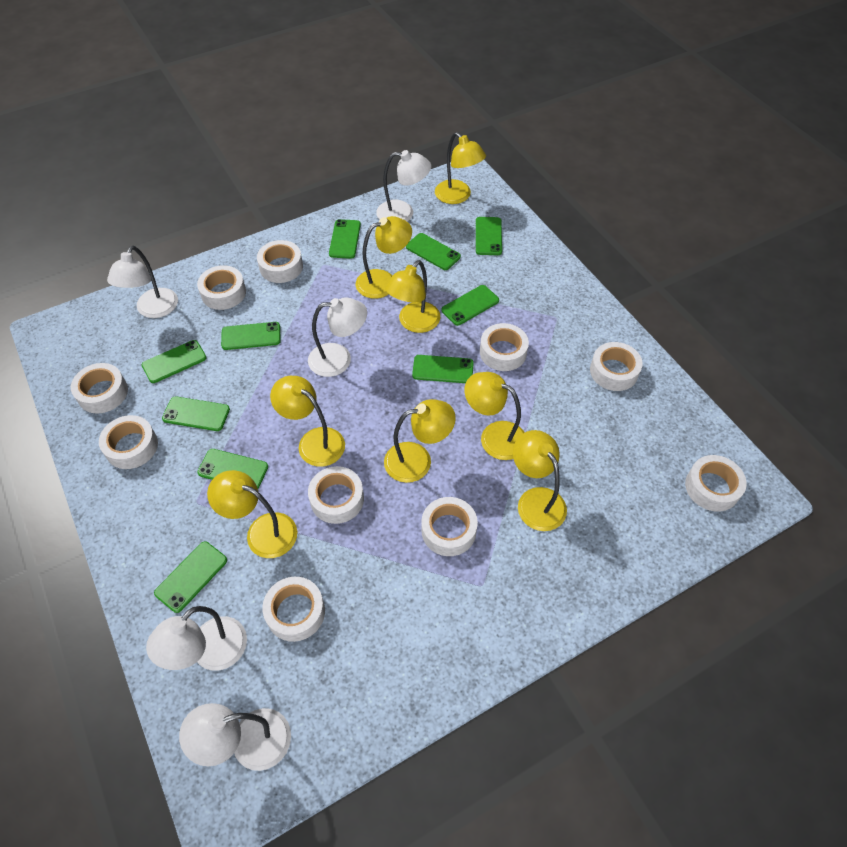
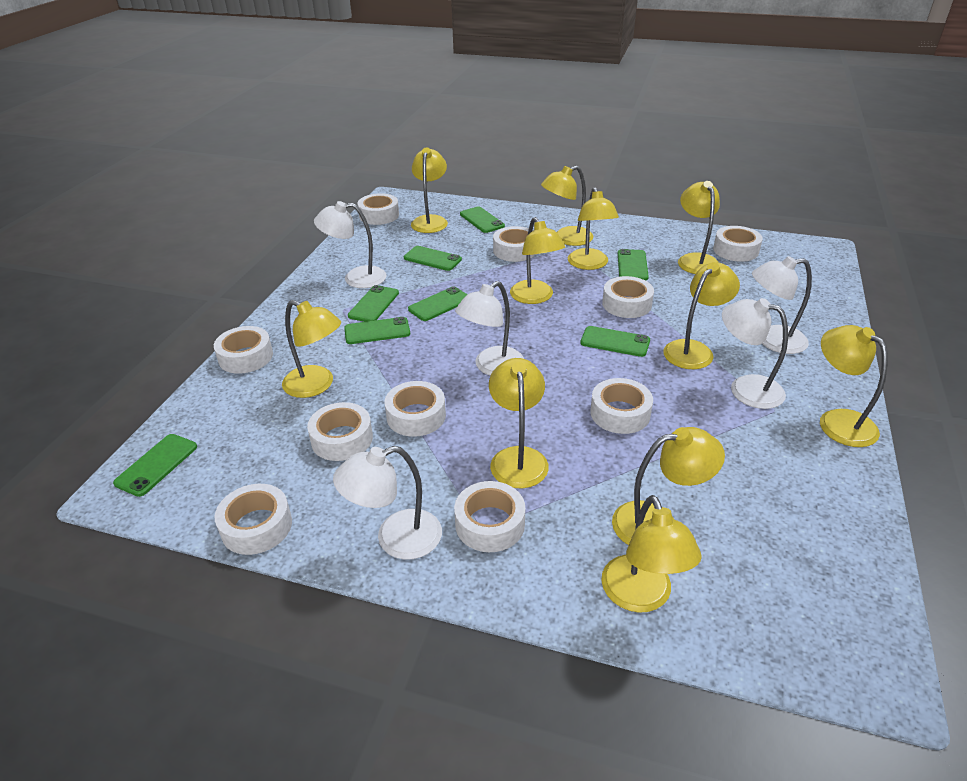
green phone: 10 -> 8
yellow lamp: 8 -> 11

